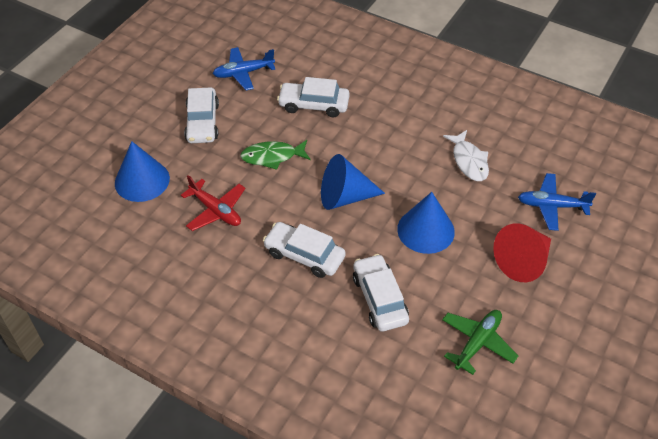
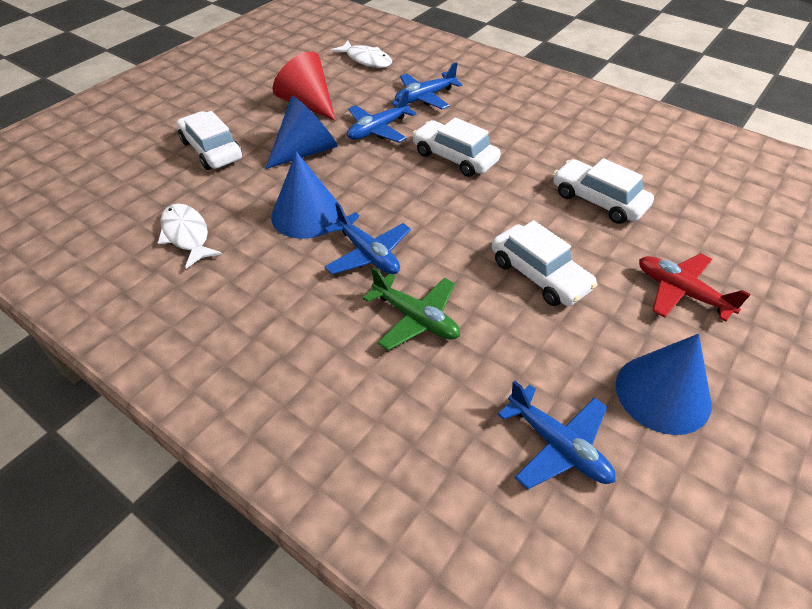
blue plane: 2 -> 4
green fish: 1 -> 0
white fish: 1 -> 2

